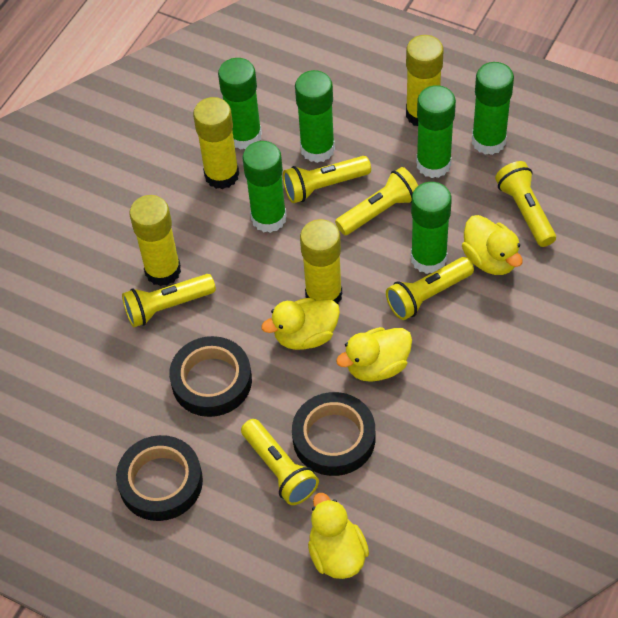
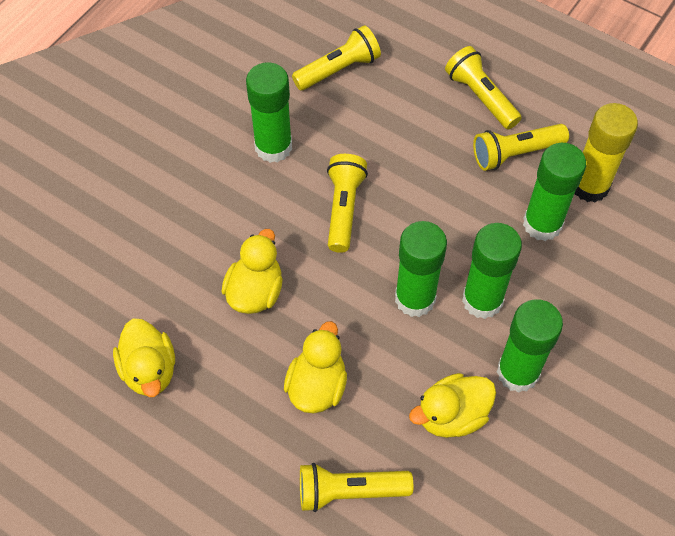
black tape: 3 -> 0
green glue stick: 6 -> 5
yellow flashlight: 6 -> 5
yellow glue stick: 4 -> 1

